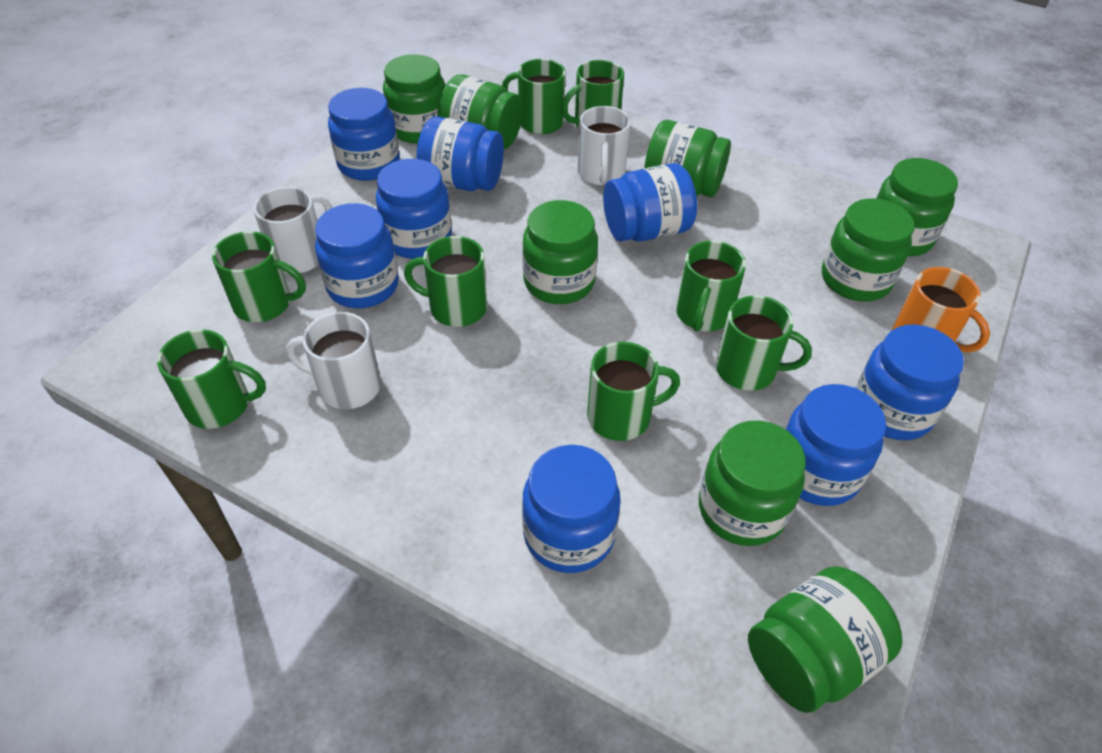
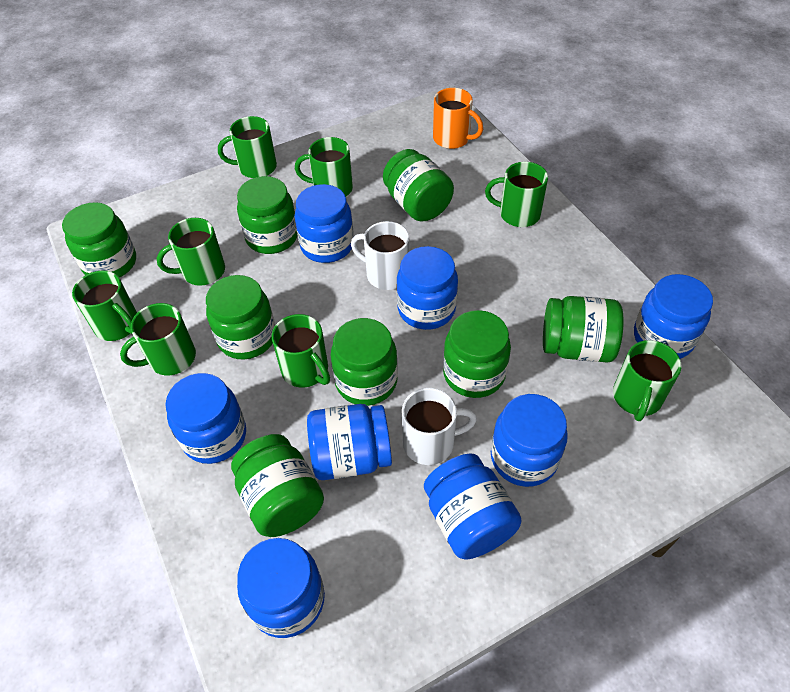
white mug: 3 -> 2

